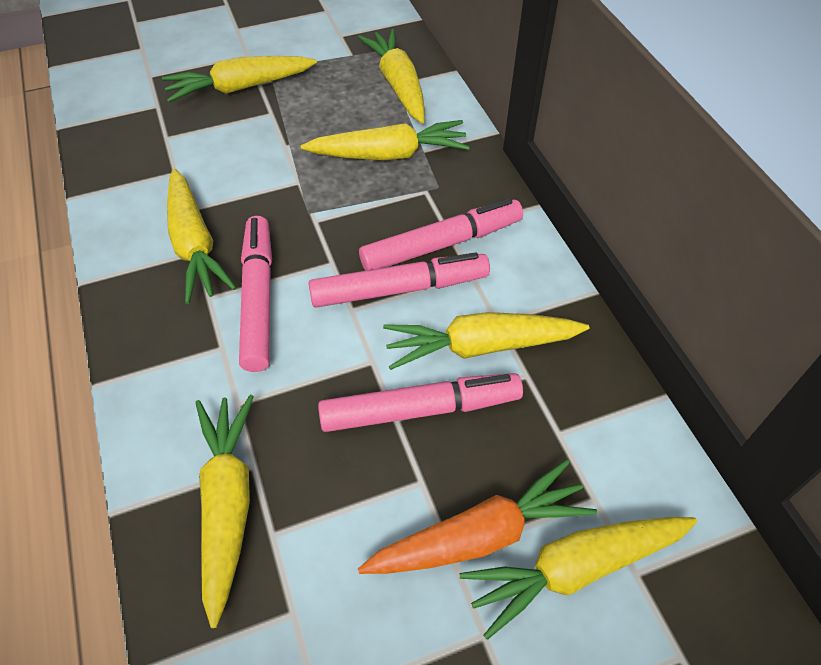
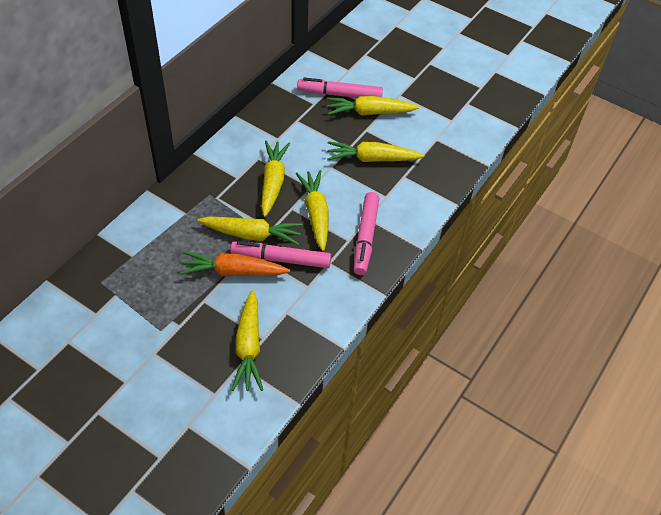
pink marker: 4 -> 3
yellow carrot: 7 -> 6

